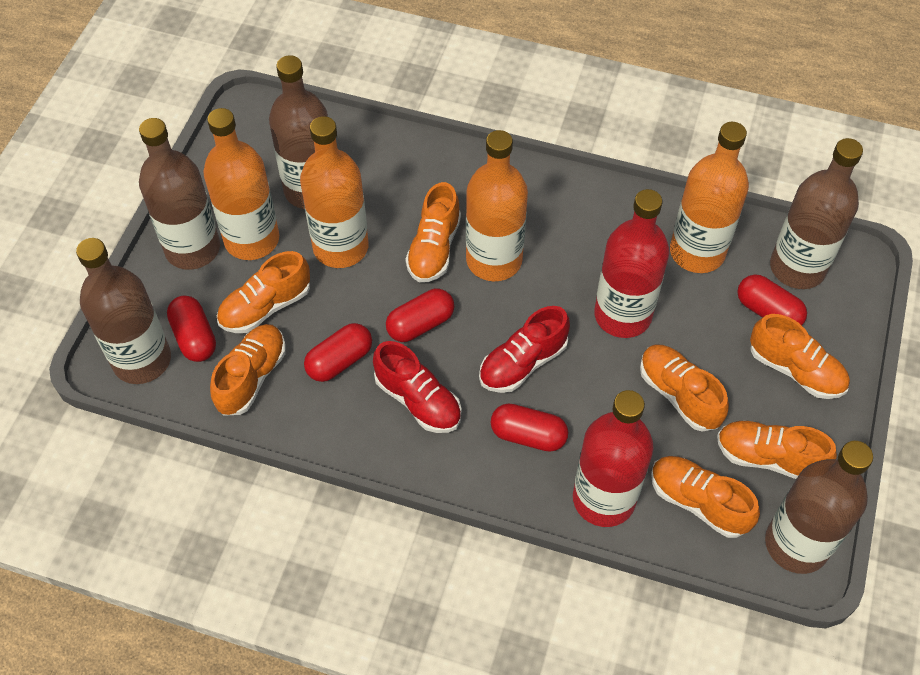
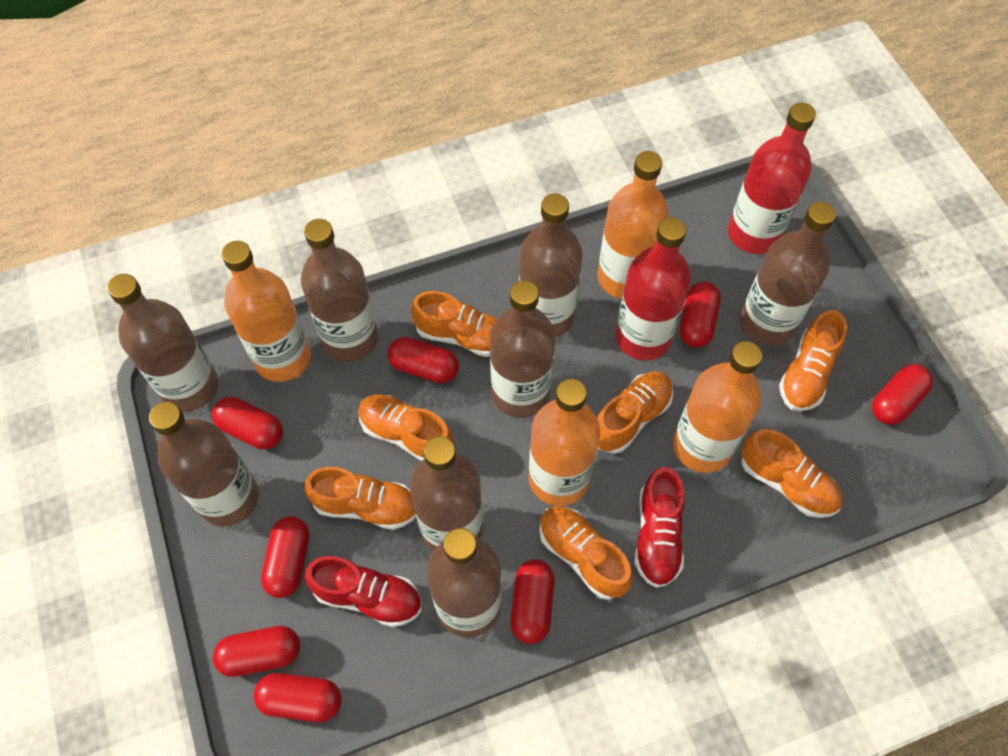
brown bottle: 5 -> 8
red capsule: 5 -> 8

